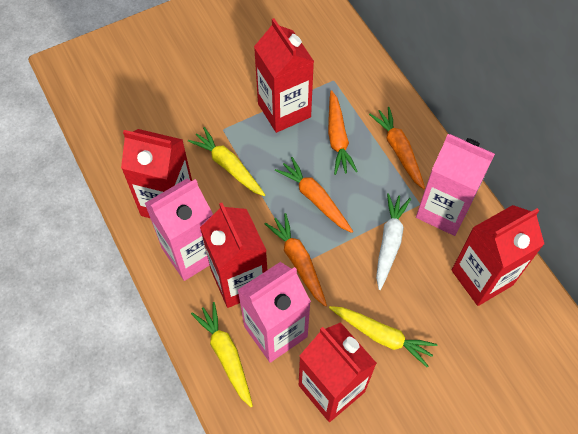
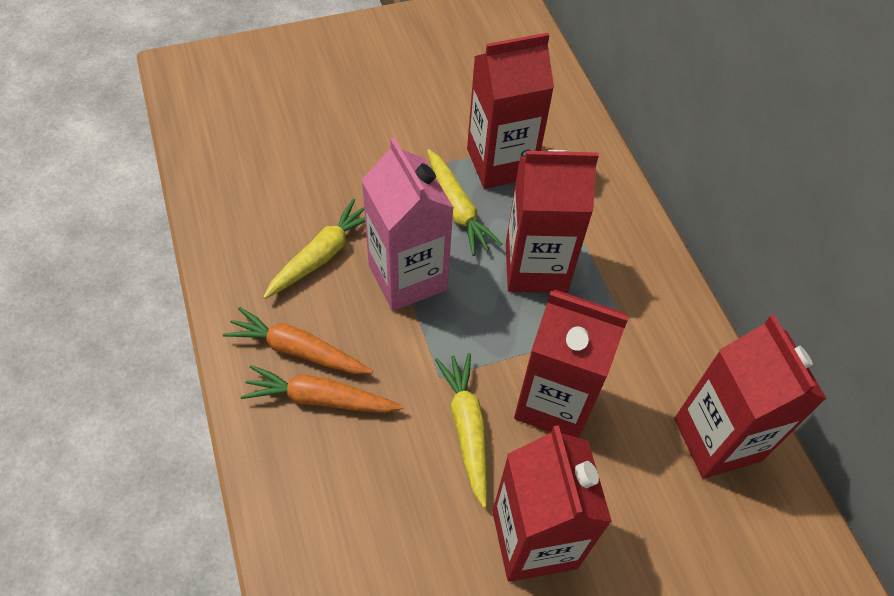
orange carrot: 4 -> 2
pink carton: 3 -> 1
white carrot: 1 -> 0

